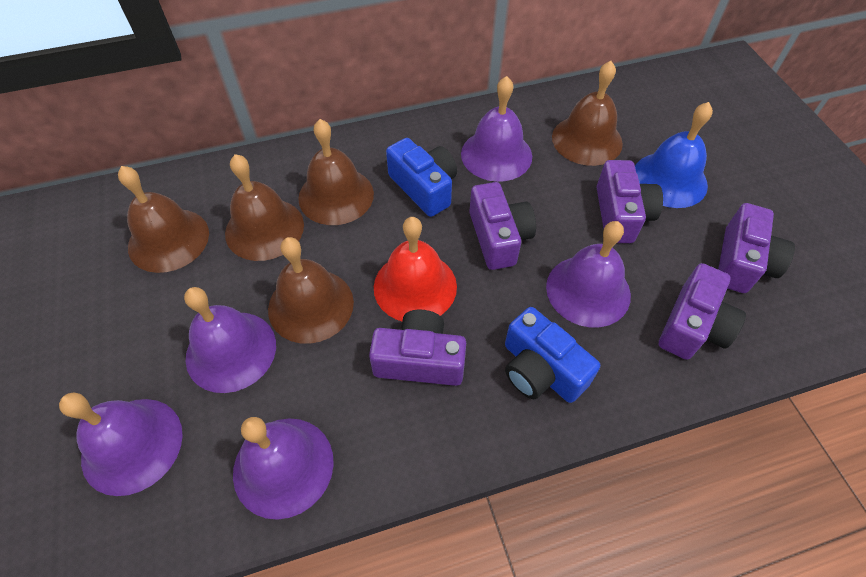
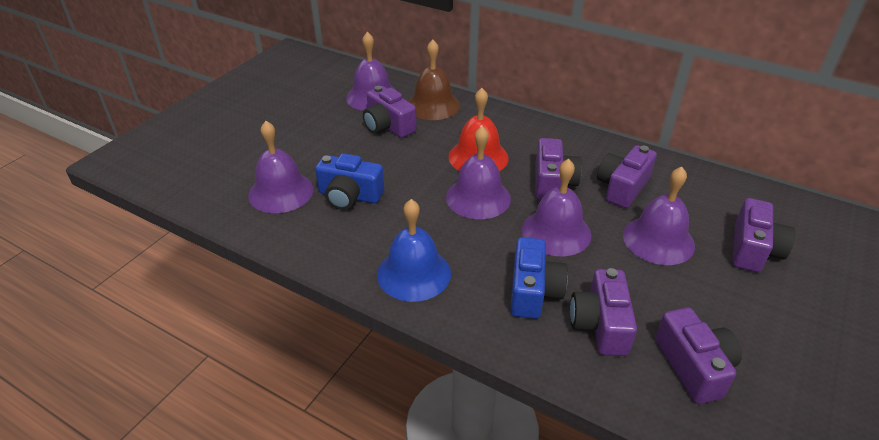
brown bell: 5 -> 1
purple camera: 5 -> 6

